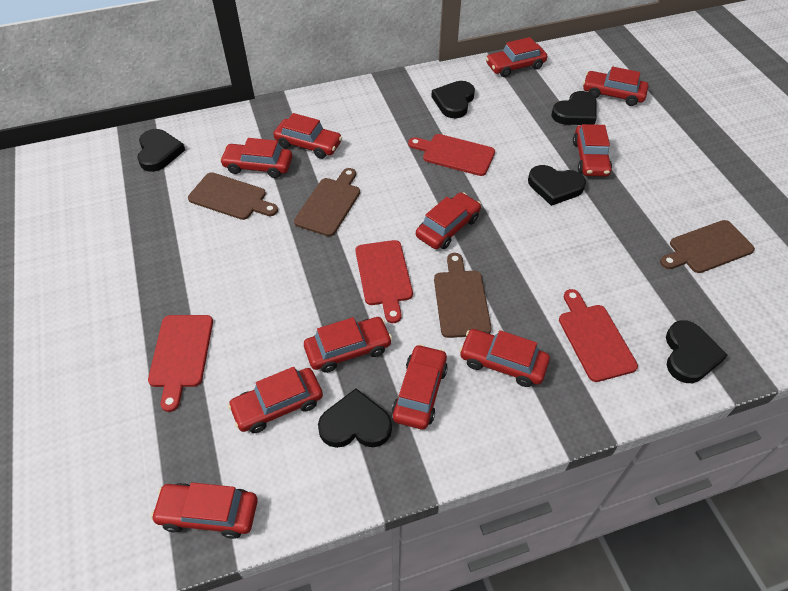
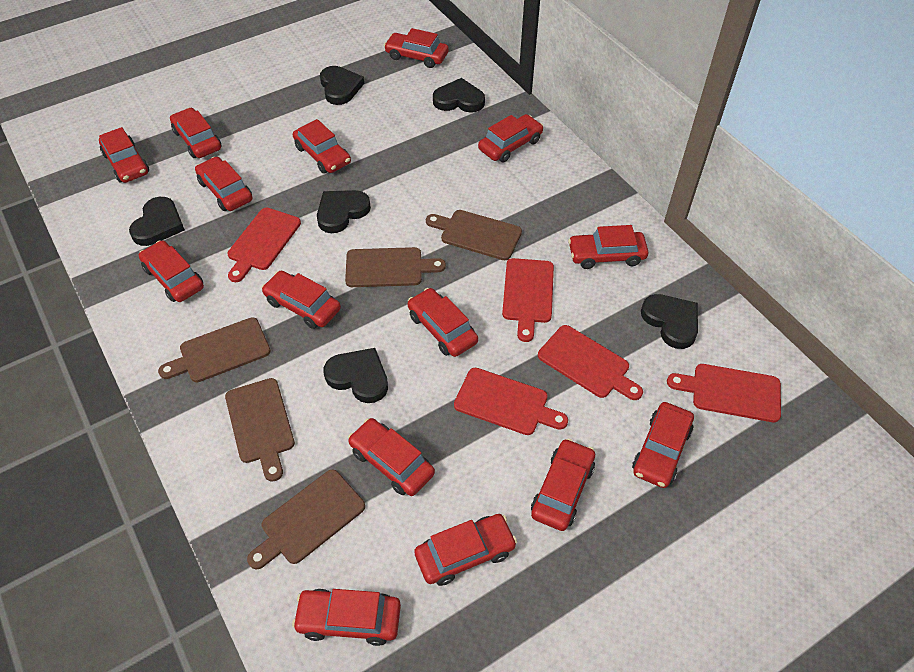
brown cutting board: 4 -> 5
red car: 11 -> 15
red cutting board: 4 -> 5

